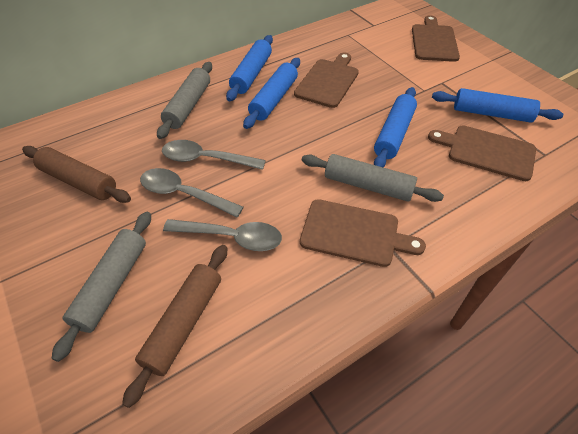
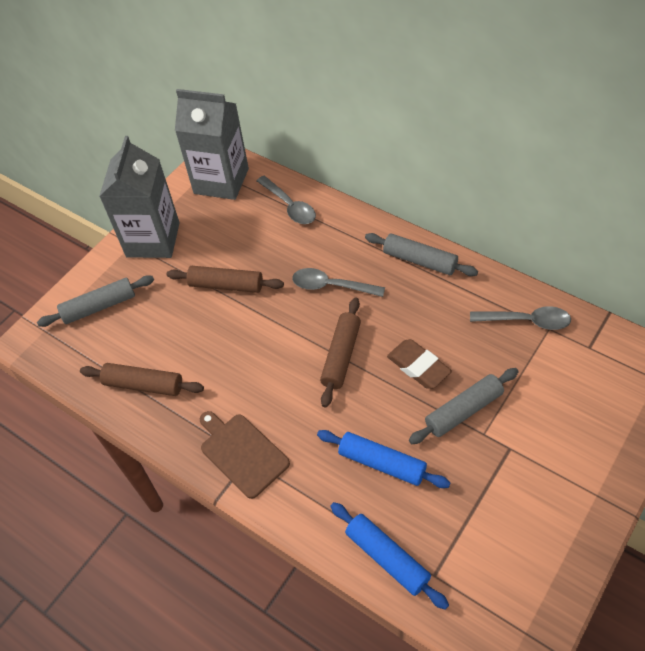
blue rolling pin: 4 -> 2
brown cutting board: 4 -> 1
brown eraser: 0 -> 1
brown rolling pin: 2 -> 3
grey carton: 0 -> 2

